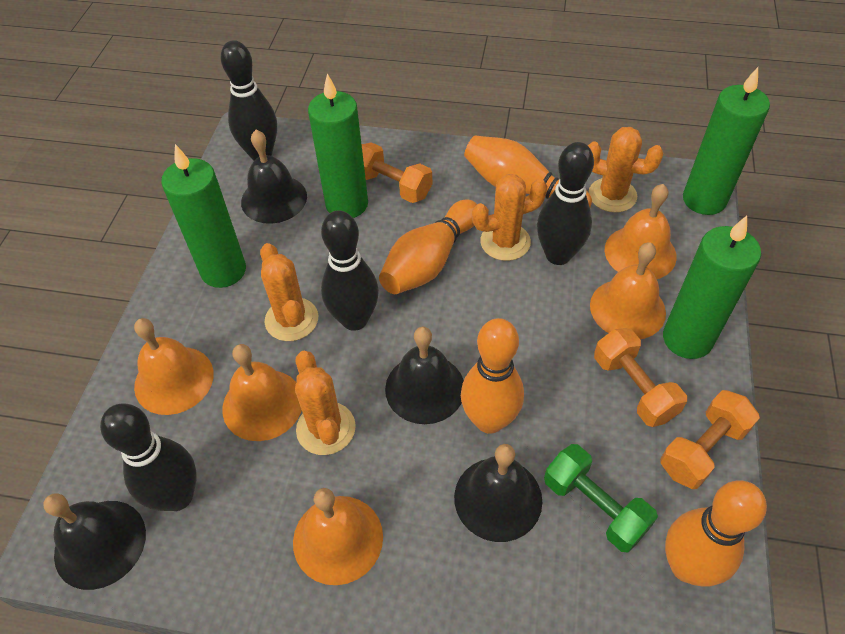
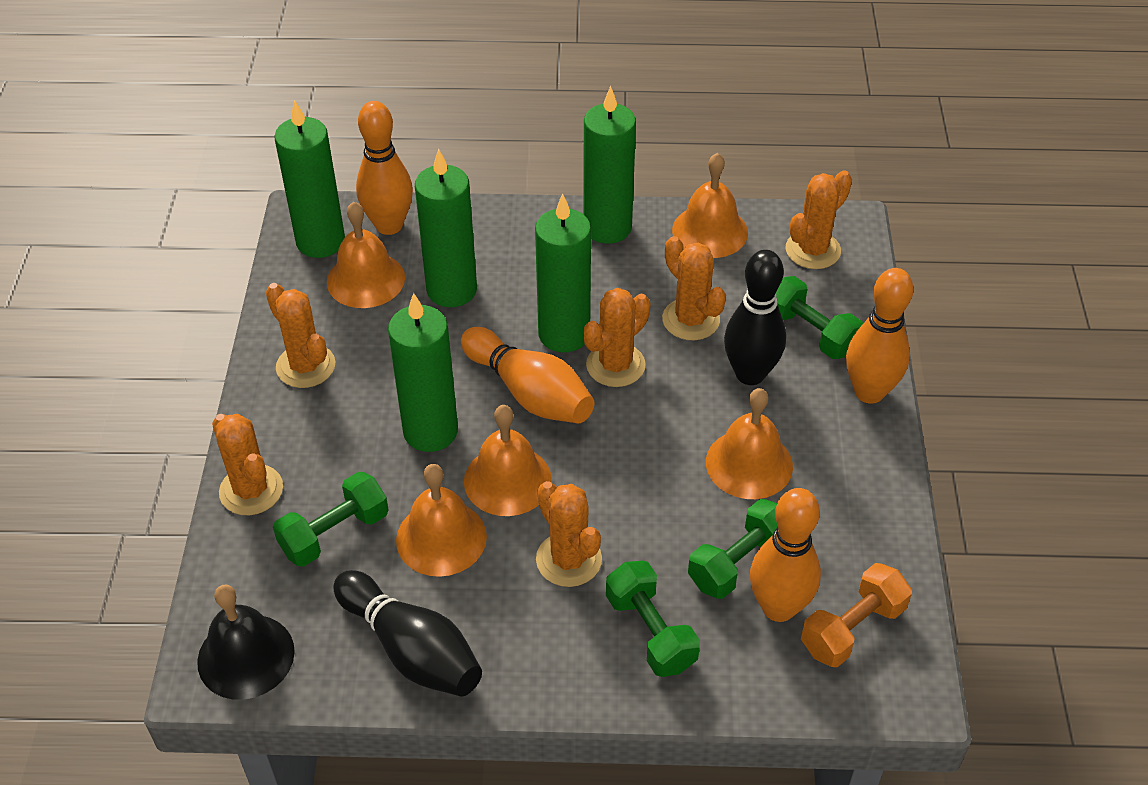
black bell: 4 -> 1
black bowling pin: 4 -> 2
green candle: 4 -> 5
green dumbbell: 1 -> 4
orange cactus: 4 -> 6
orange dumbbell: 3 -> 1

